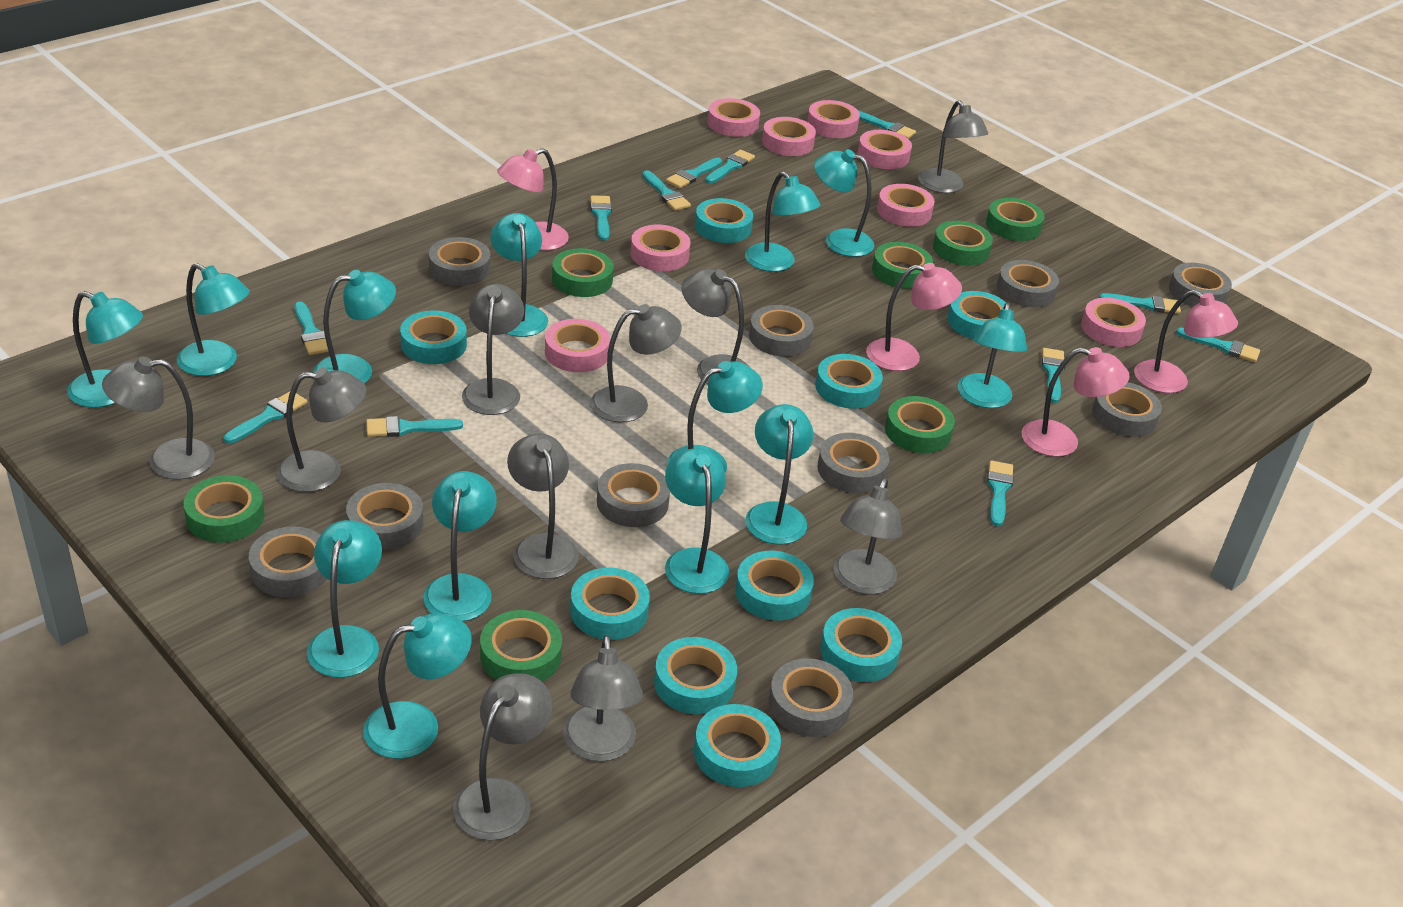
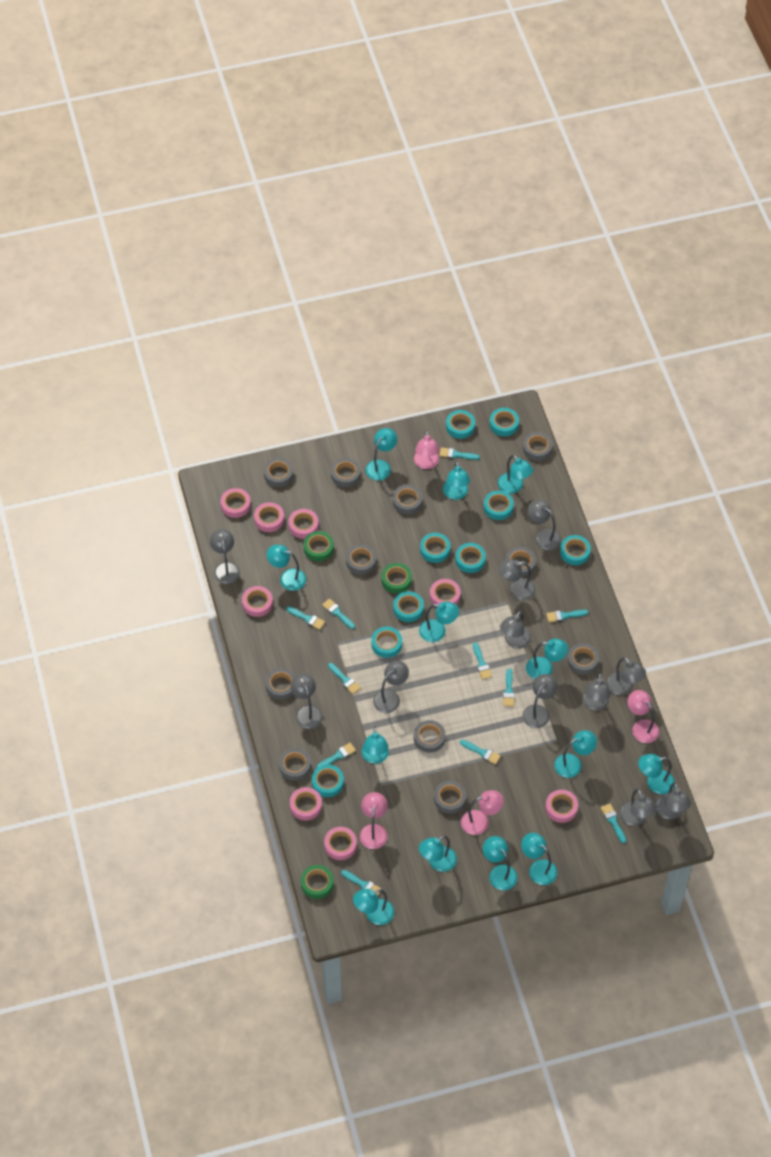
green tape: 7 -> 3
grey lamp: 10 -> 11
grey tape: 10 -> 11
turquoise brush: 12 -> 11

